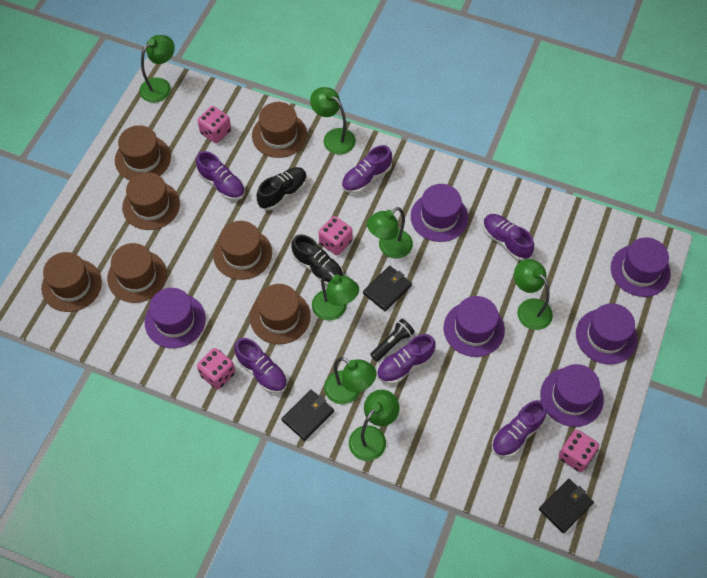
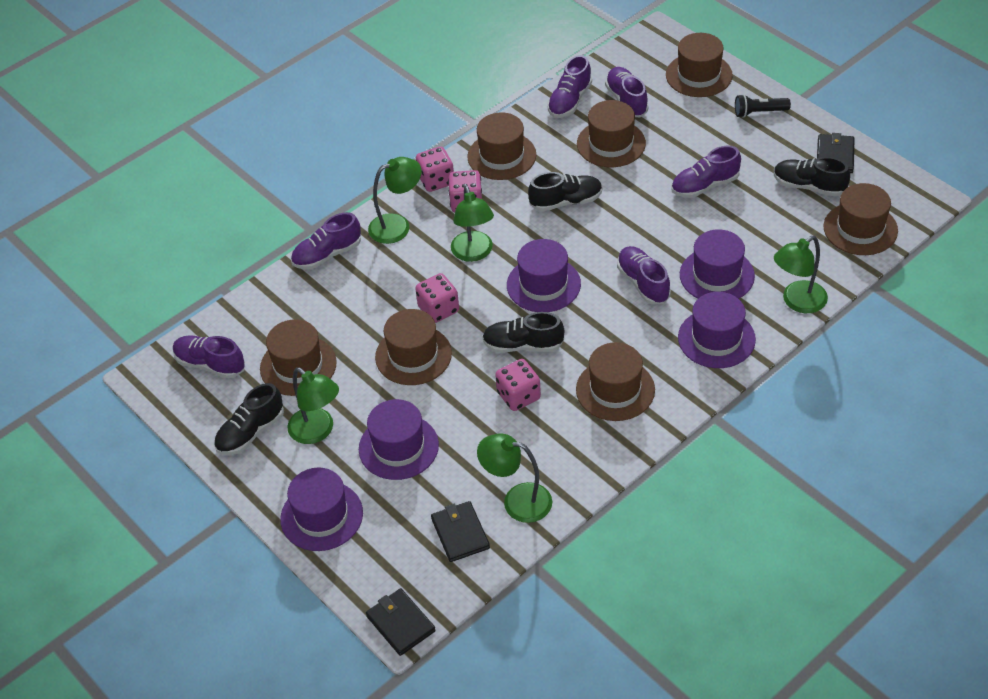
black shoe: 2 -> 4
green lamp: 7 -> 5
purple hat: 6 -> 5

